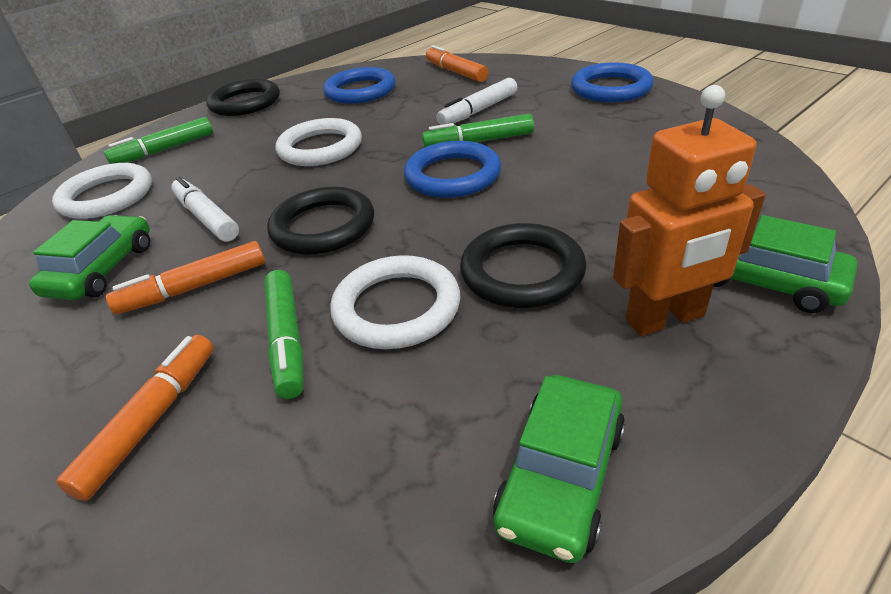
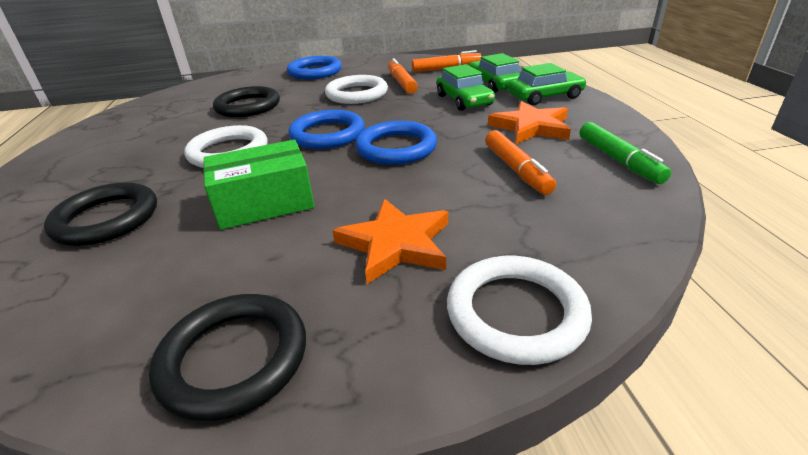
green box: 0 -> 1
green marker: 3 -> 1
orange robot: 1 -> 0
orange star: 0 -> 2
white marker: 2 -> 0

